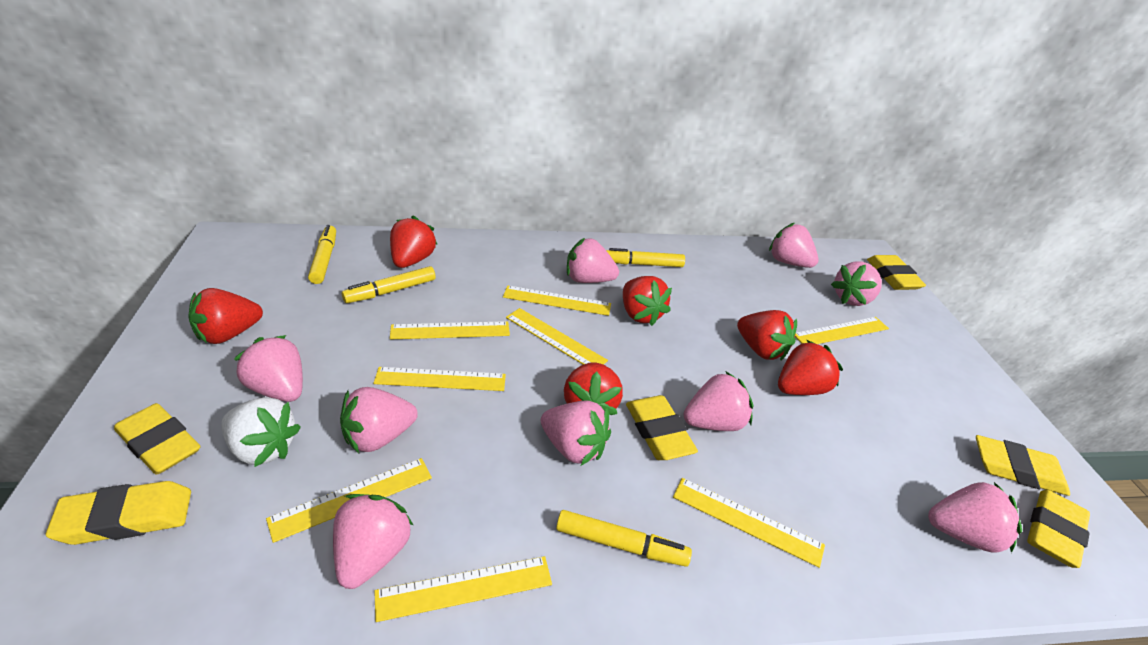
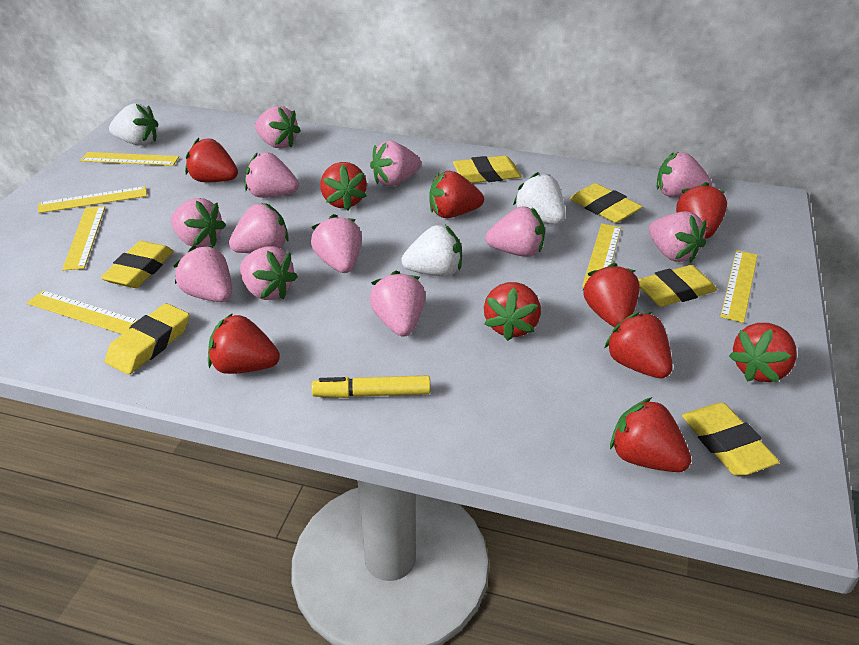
pink strawberry: 9 -> 12
red strawberry: 6 -> 10
white strawberry: 1 -> 3
yellow marker: 4 -> 1
yellow ruler: 8 -> 6

